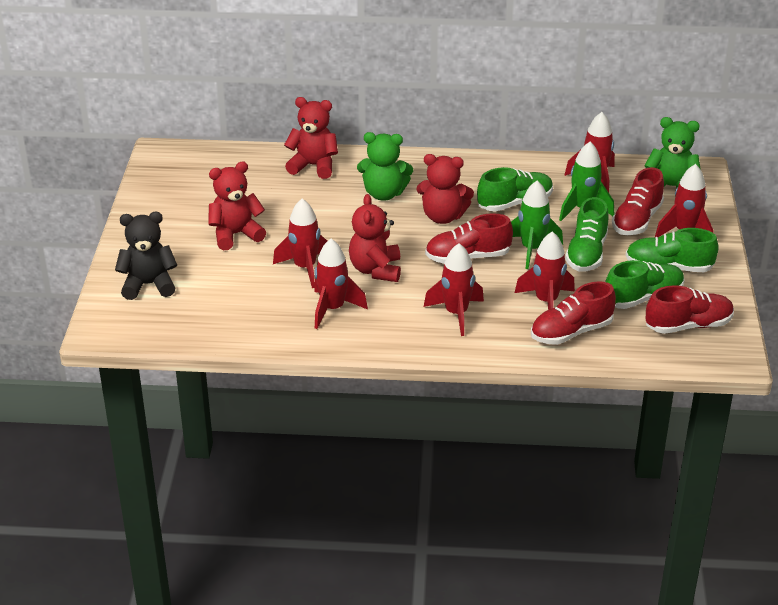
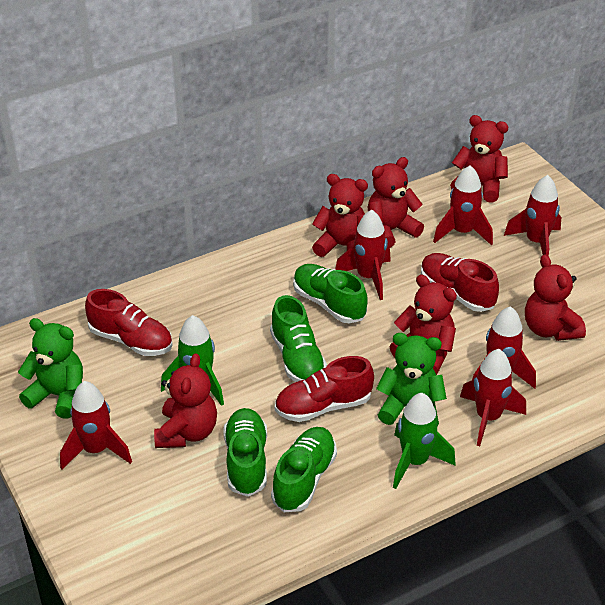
black teddy bear: 1 -> 0
red shoe: 4 -> 3
red teddy bear: 4 -> 6

